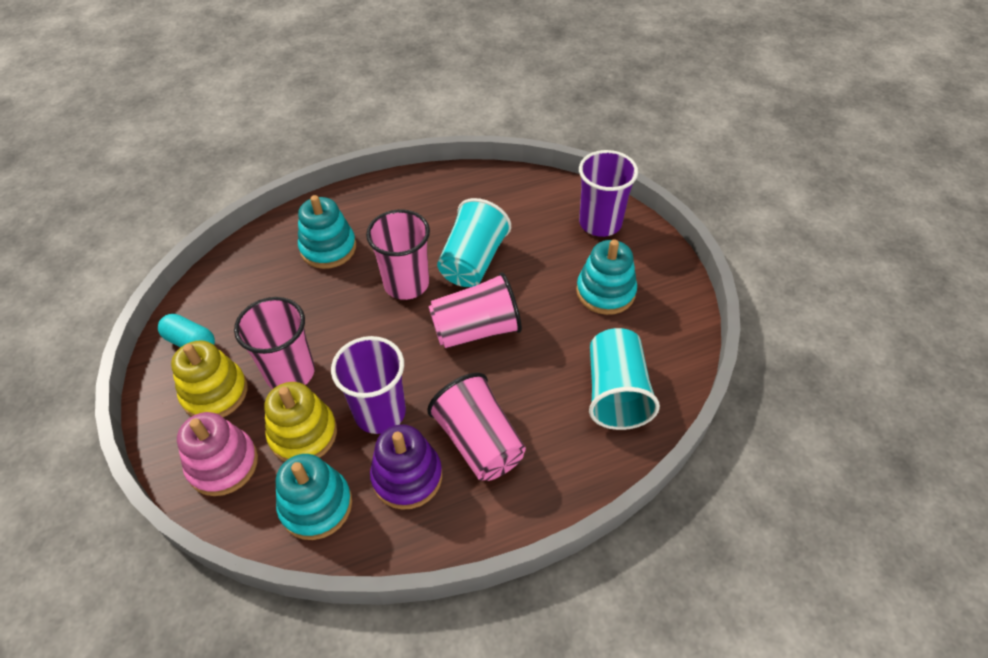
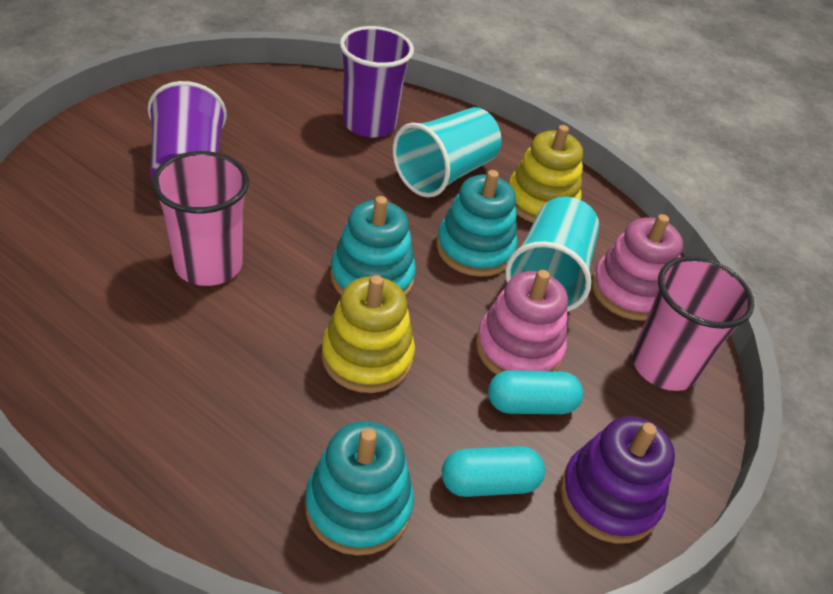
pink cup: 4 -> 2
pink stacking toy: 1 -> 2
turquoise capsule: 1 -> 2

